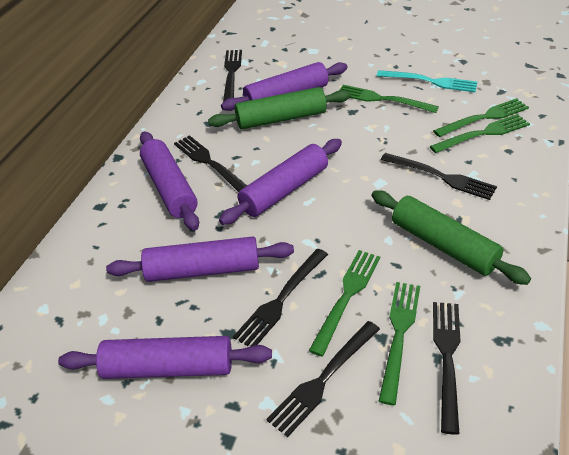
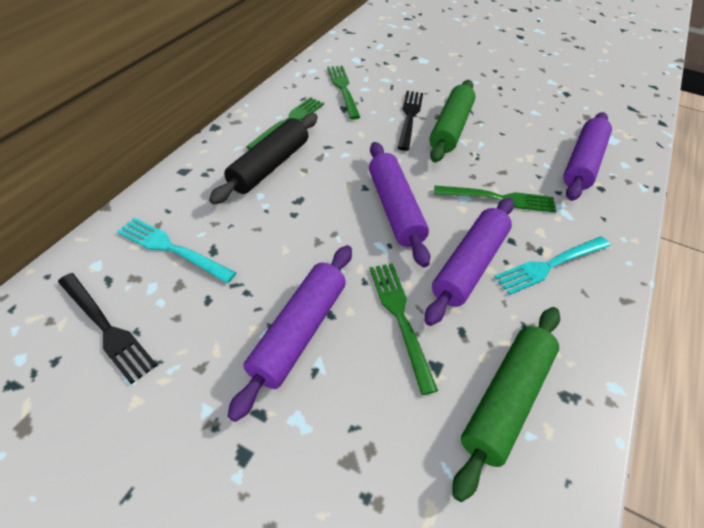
black fork: 6 -> 2
black rolling pin: 0 -> 1
green fork: 5 -> 4
purple rolling pin: 5 -> 4
turquoise fork: 1 -> 2

